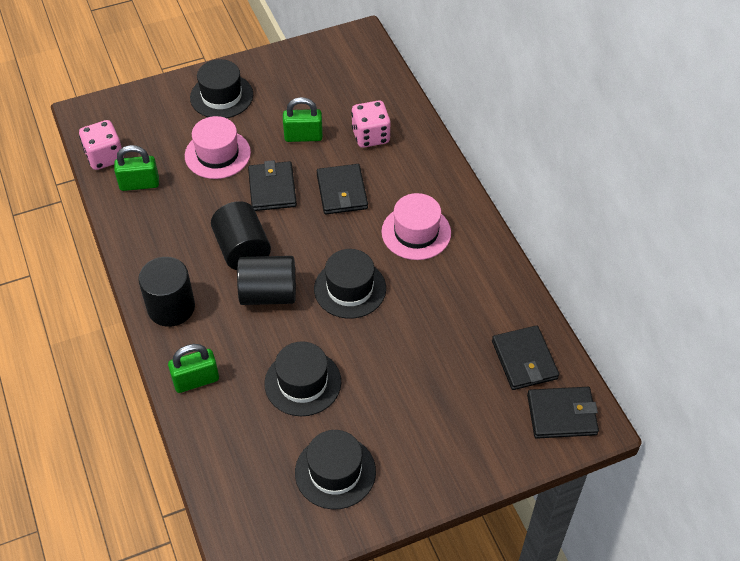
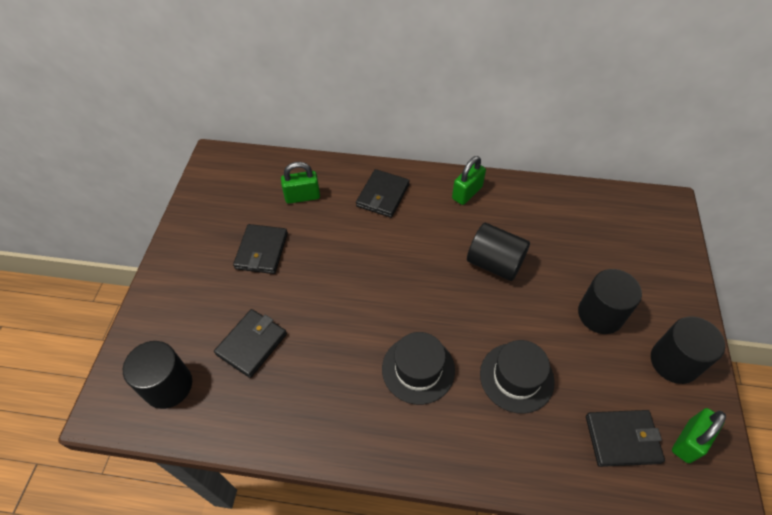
black cylinder: 3 -> 4
black hat: 4 -> 2
pink dice: 2 -> 0
pink hat: 2 -> 0

